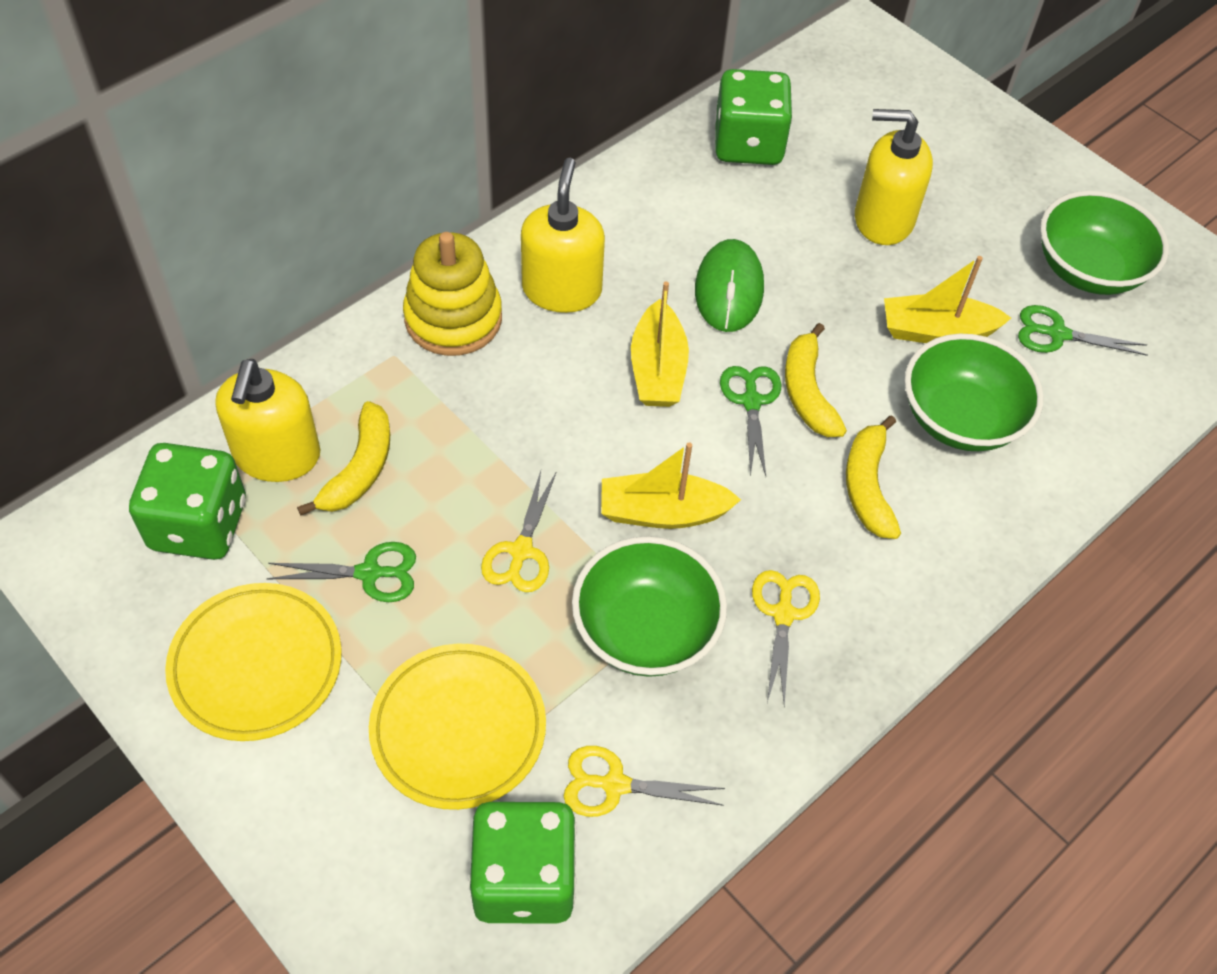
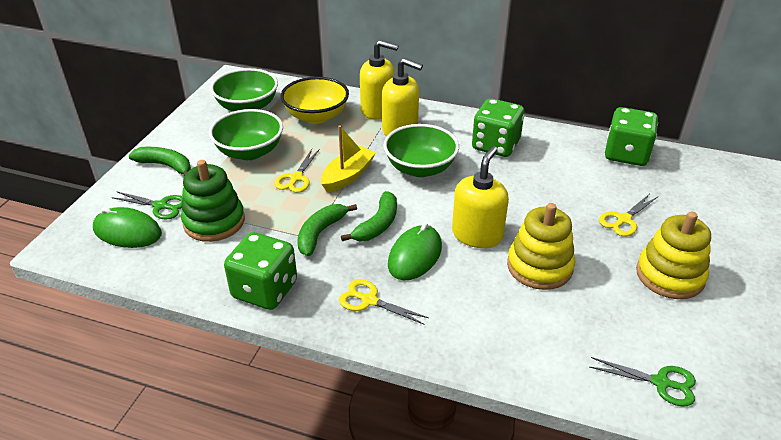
green banana: 0 -> 3
green mouse: 1 -> 2
green scissors: 3 -> 2
green stacking toy: 0 -> 1
yellow banana: 3 -> 0
yellow boat: 3 -> 1
yellow bowl: 0 -> 1
yellow plate: 2 -> 0
yellow stacking toy: 1 -> 2

